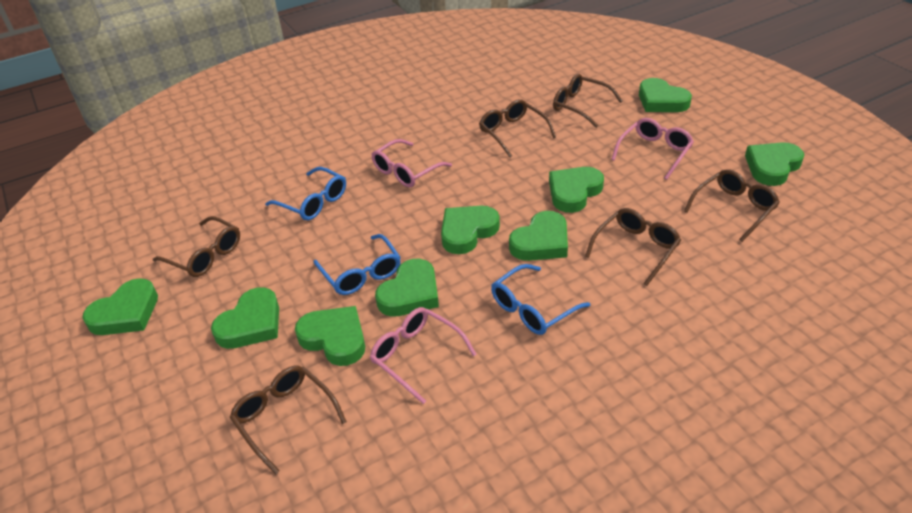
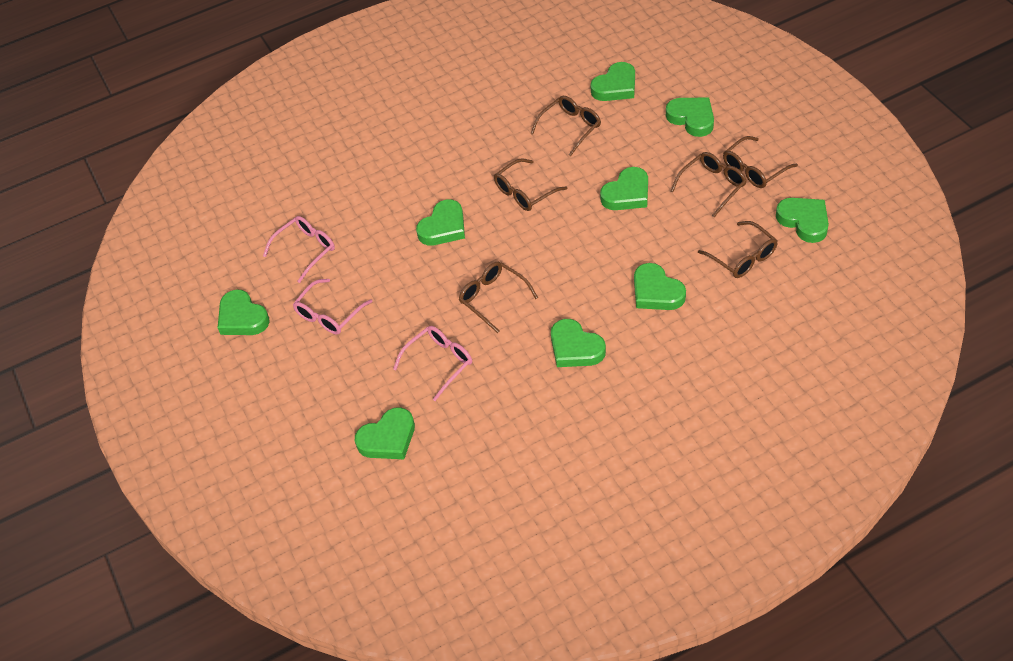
blue glasses: 3 -> 0

